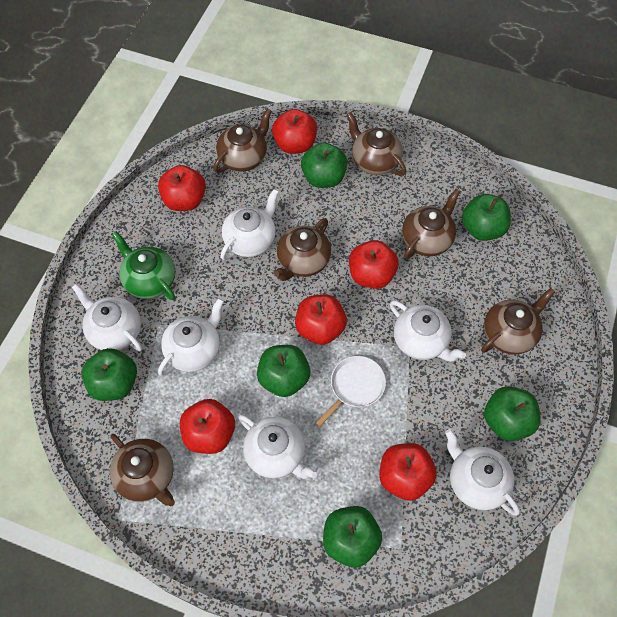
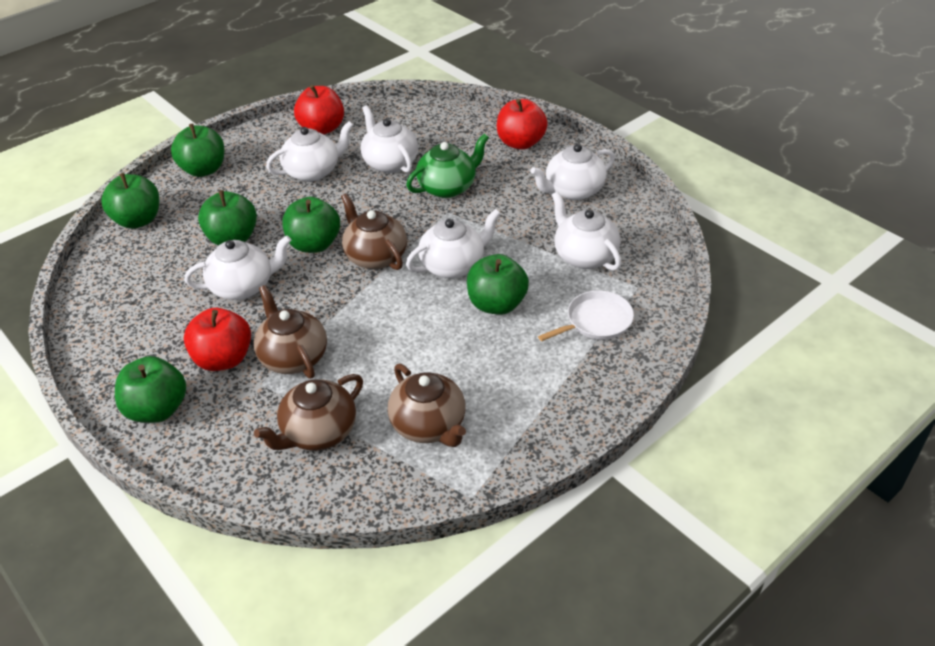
brown teapot: 6 -> 4
red apple: 6 -> 3

